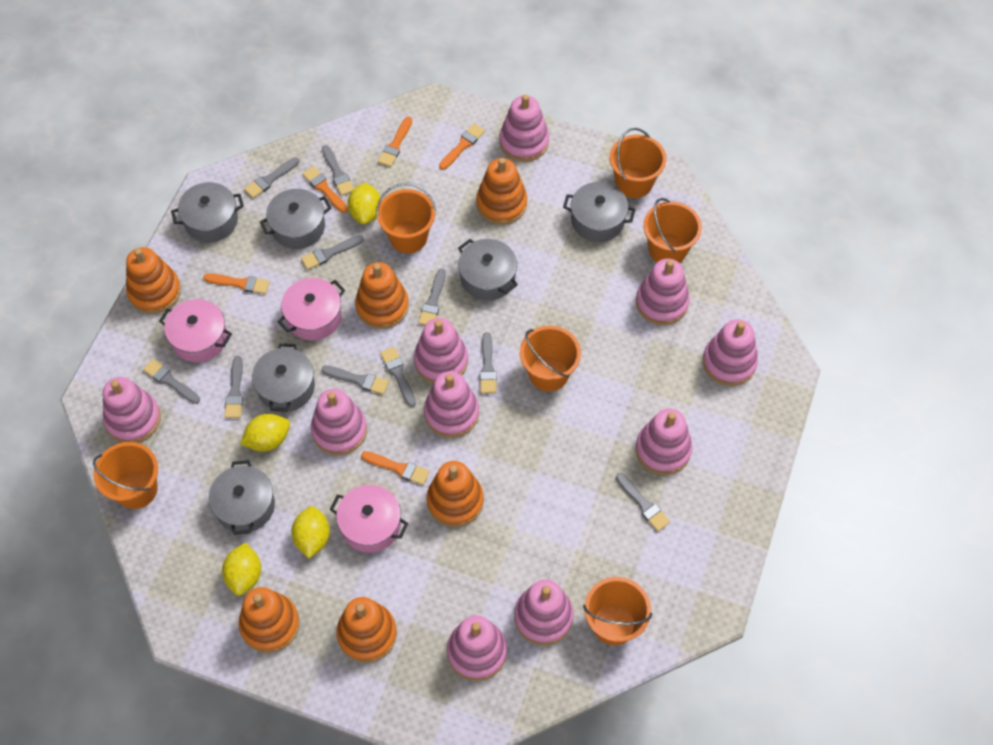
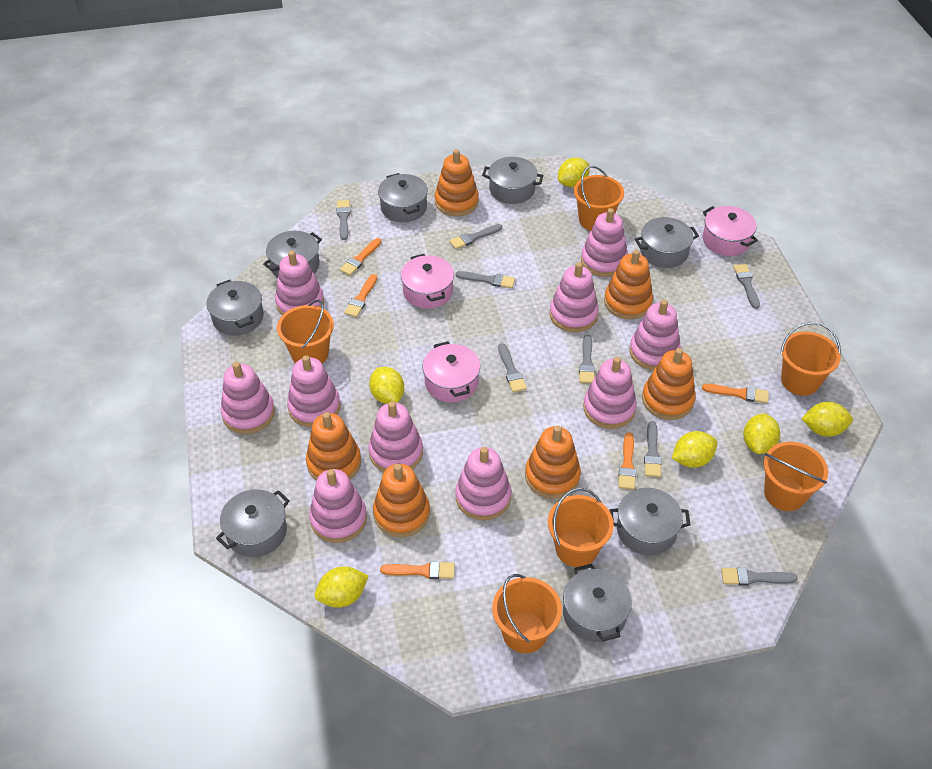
grey brush: 10 -> 8
grey pot: 6 -> 8
yellow lemon: 4 -> 6

